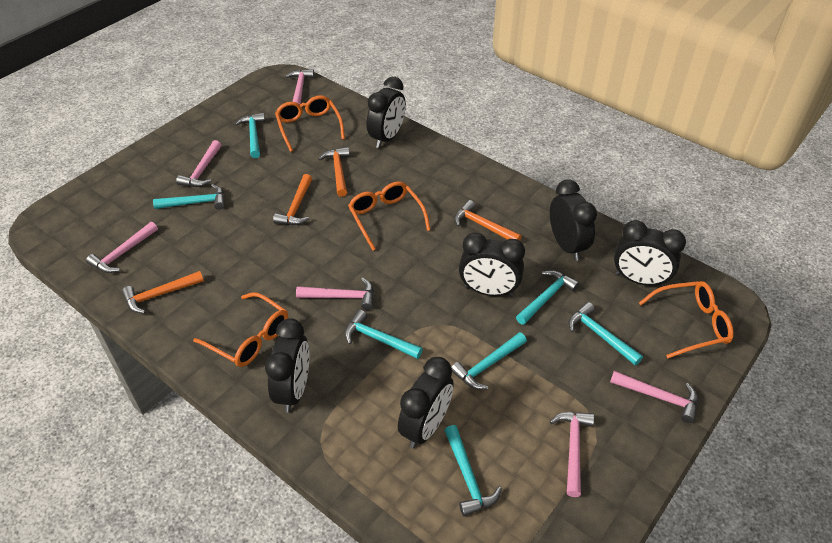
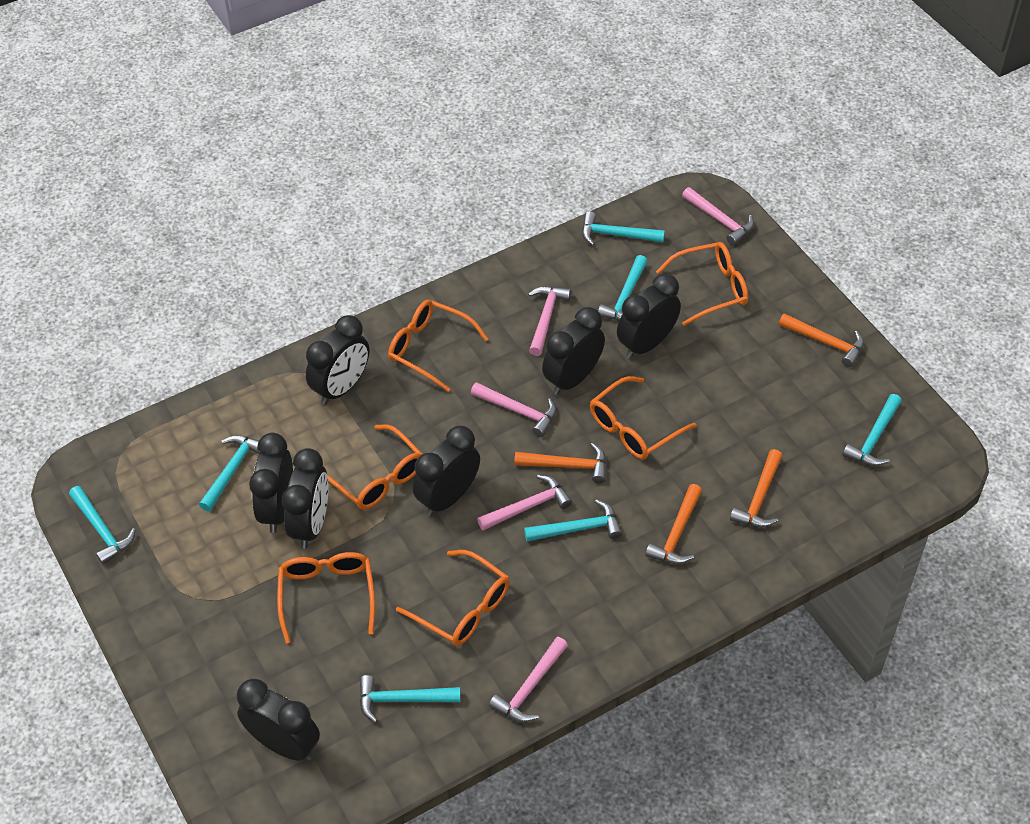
black clock: 6 -> 7
orange glasses: 4 -> 6
pink hammer: 6 -> 5

